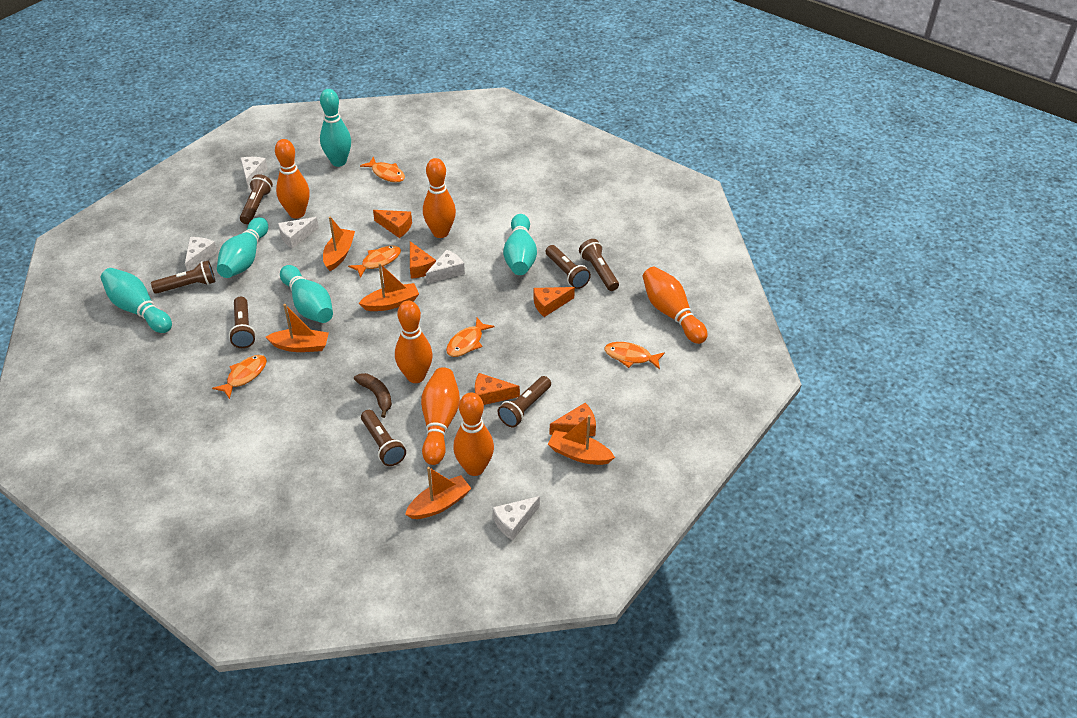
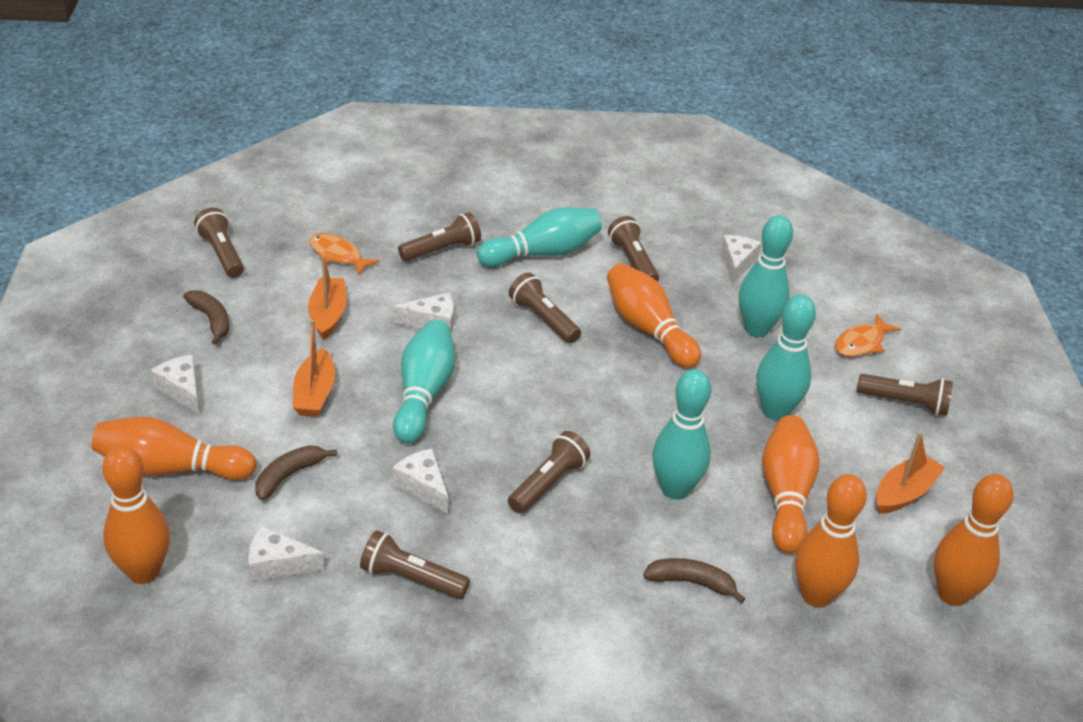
brown banana: 1 -> 3
orange boat: 5 -> 3
orange cheese: 5 -> 0
orange fish: 5 -> 2

